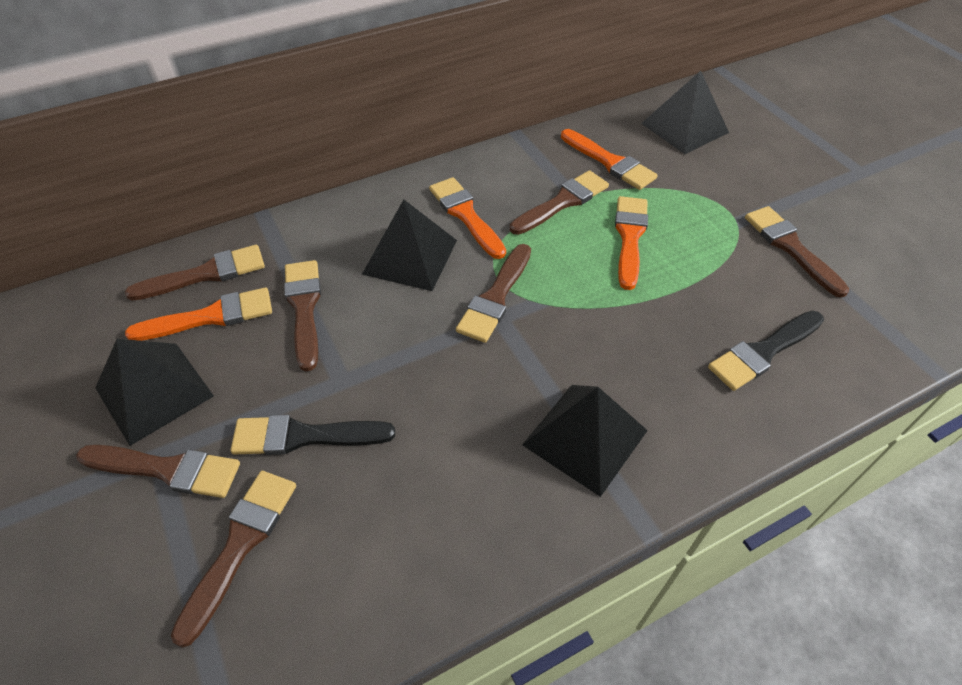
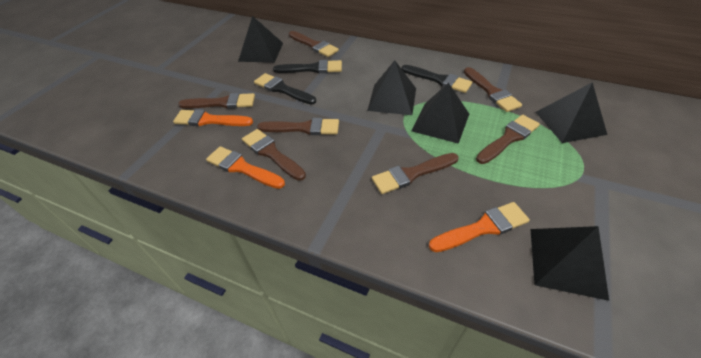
black brush: 2 -> 3
black pyramid: 4 -> 5
orange brush: 4 -> 3

